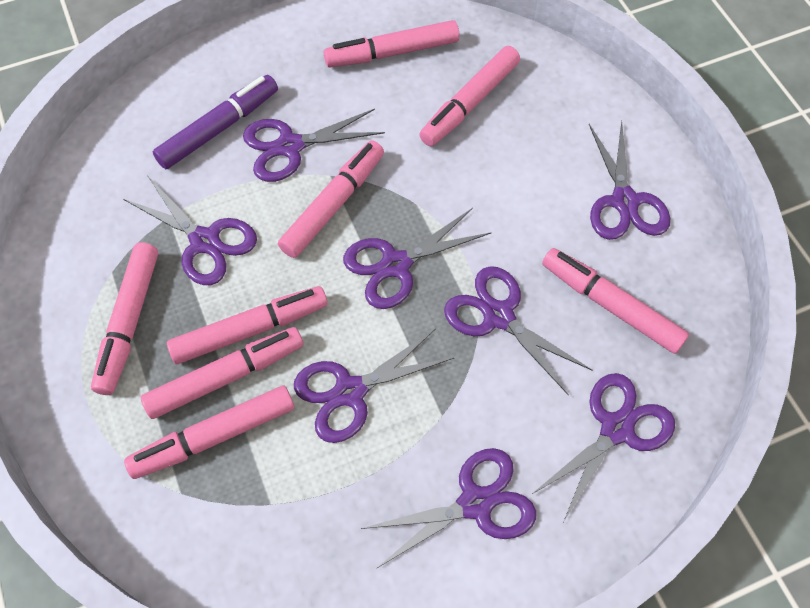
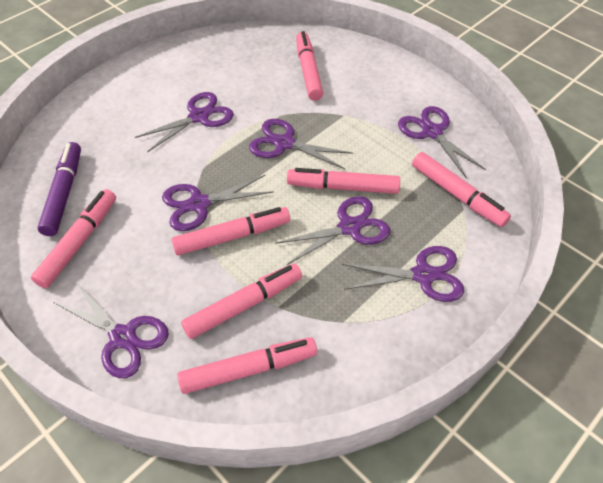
pink marker: 8 -> 7
purple scissors: 8 -> 7

